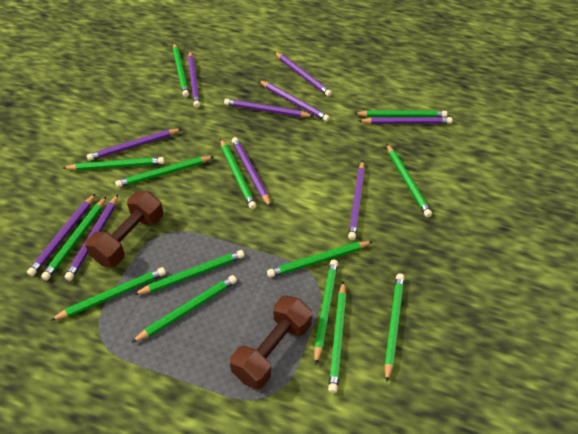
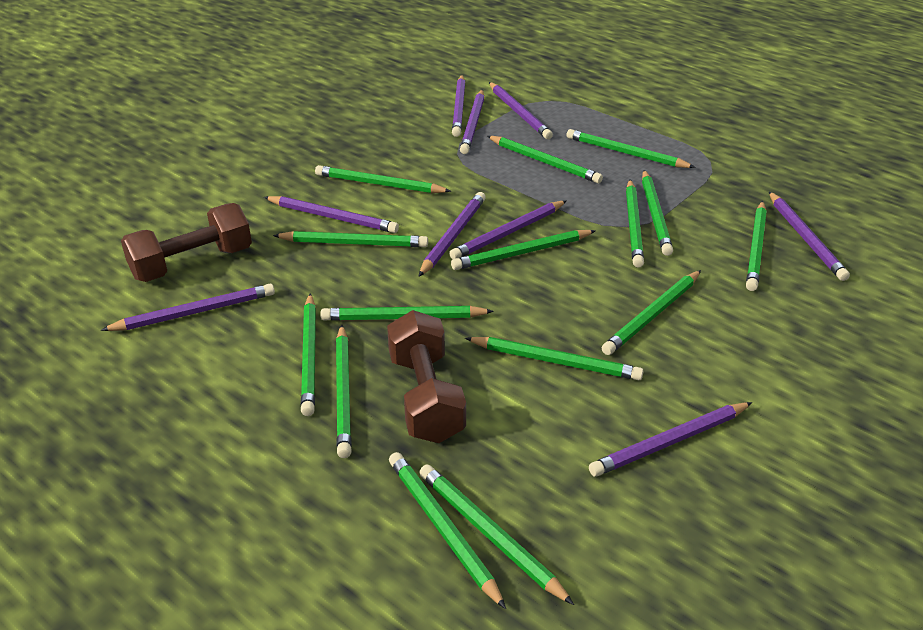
green pencil: 14 -> 15
purple pencil: 10 -> 9

